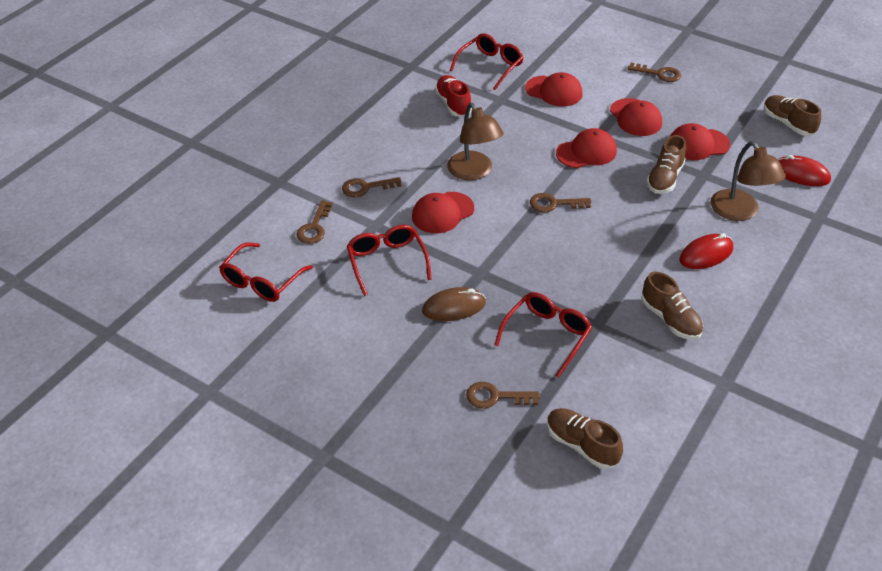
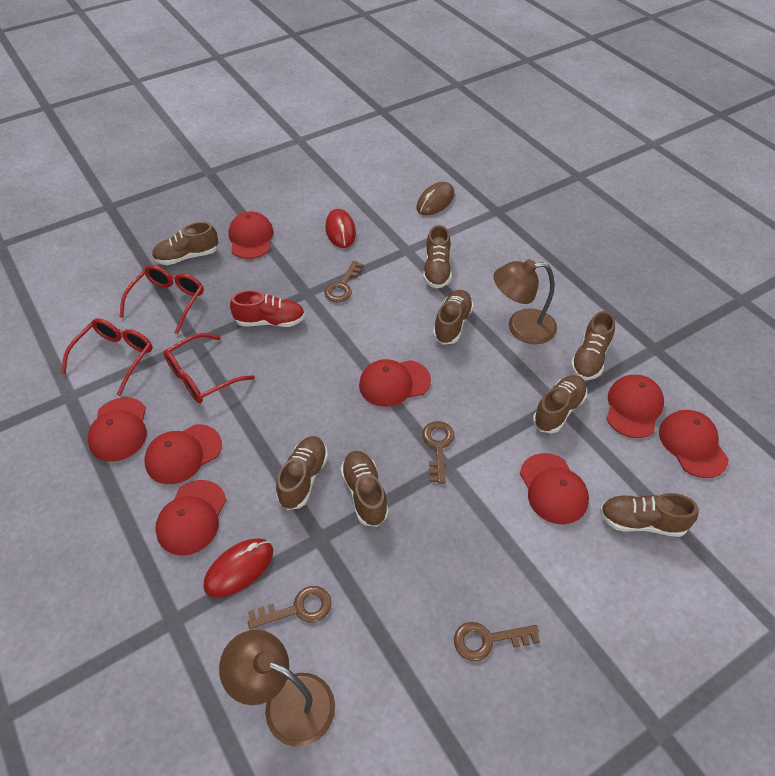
brown key: 5 -> 4
brown shoe: 4 -> 8
red cap: 5 -> 8
red glasses: 4 -> 3

